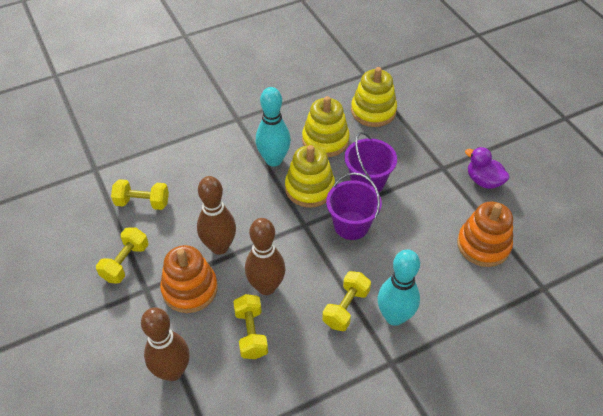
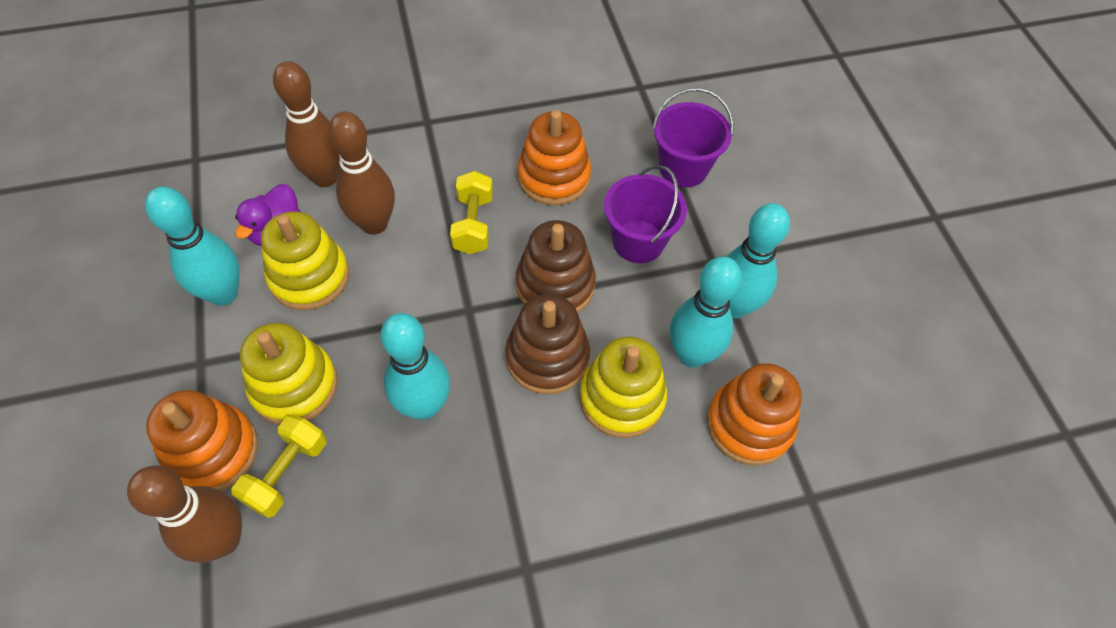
brown stacking toy: 0 -> 2
orange stacking toy: 2 -> 3
turquoise bowling pin: 2 -> 4
yellow dumbbell: 4 -> 2

